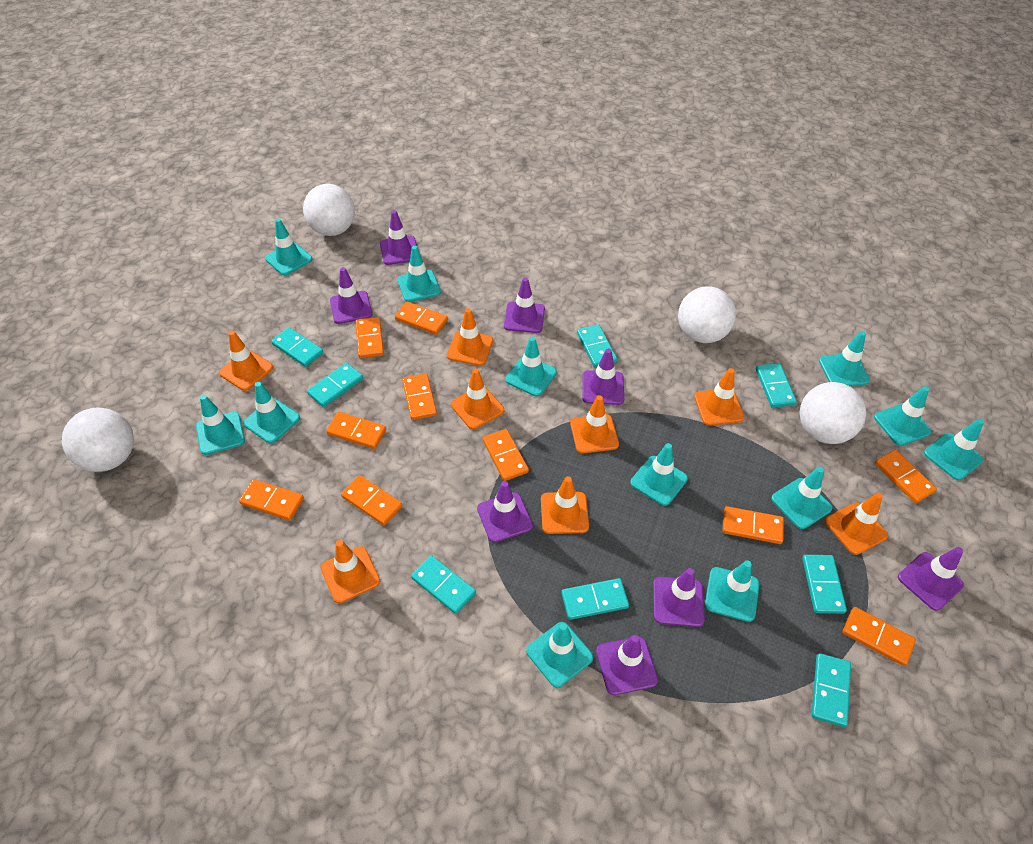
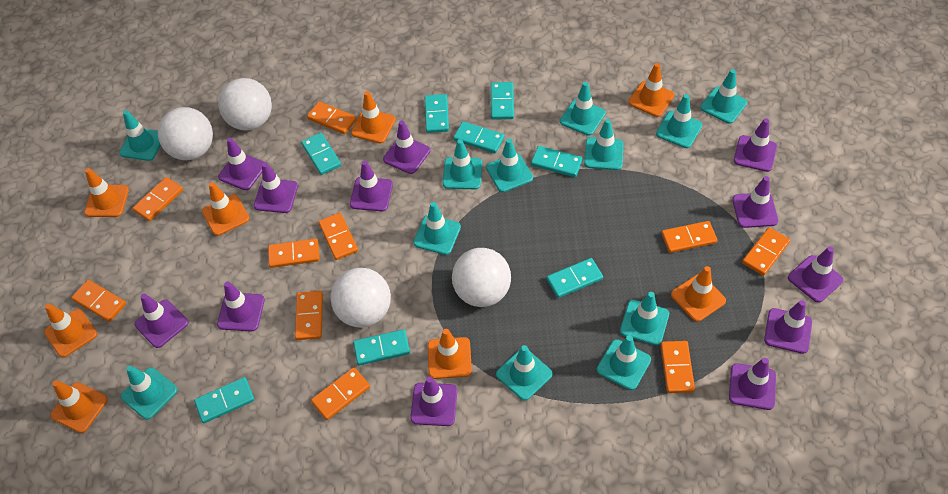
purple traffic cone: 8 -> 12

